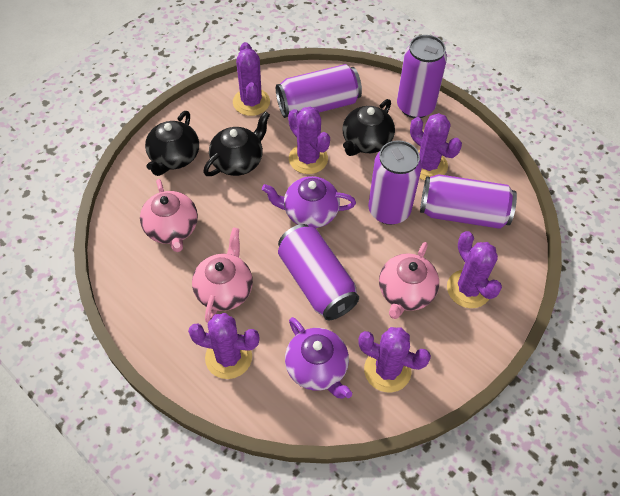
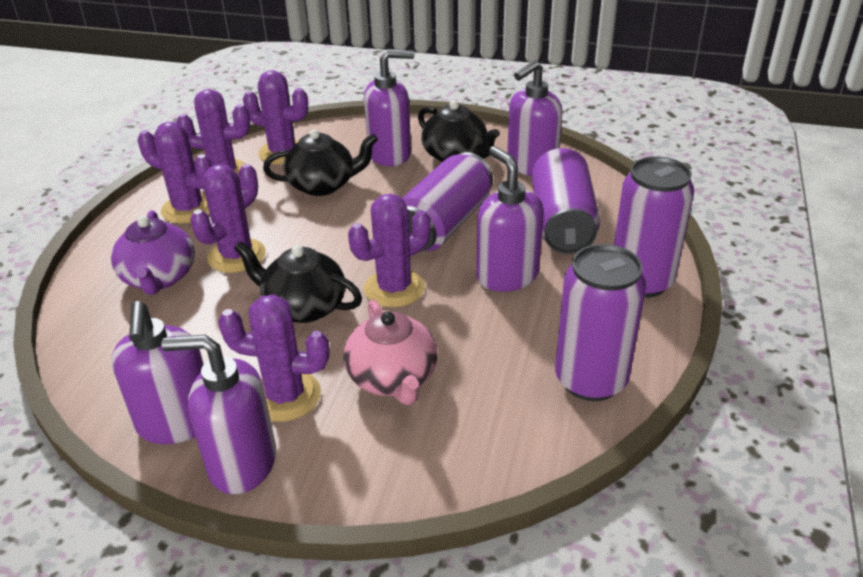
pink teapot: 3 -> 1
purple can: 5 -> 4
purple soap dispenser: 0 -> 5
purple teapot: 2 -> 1

